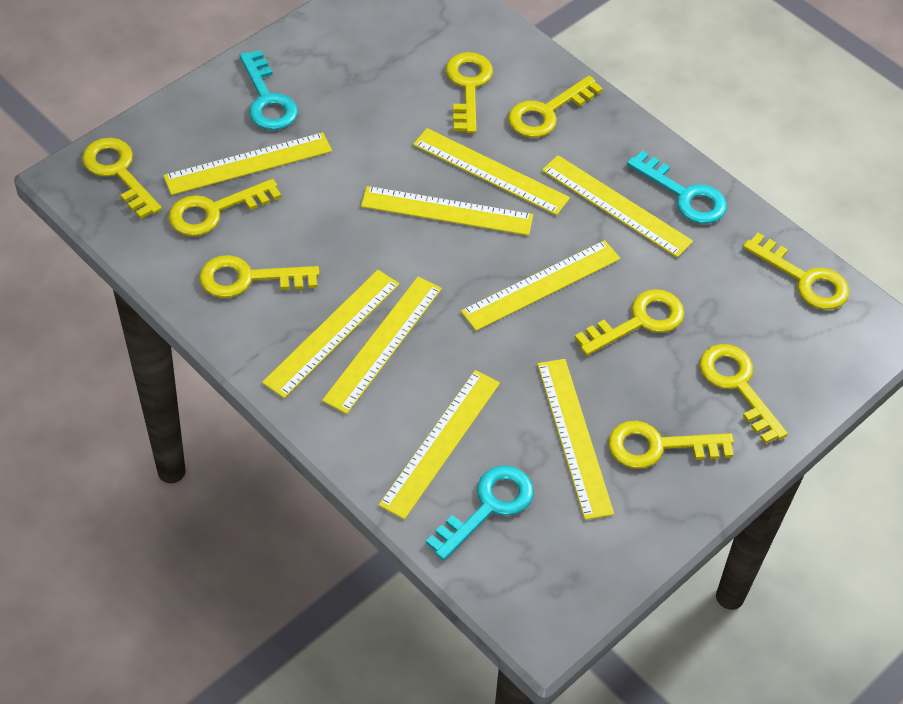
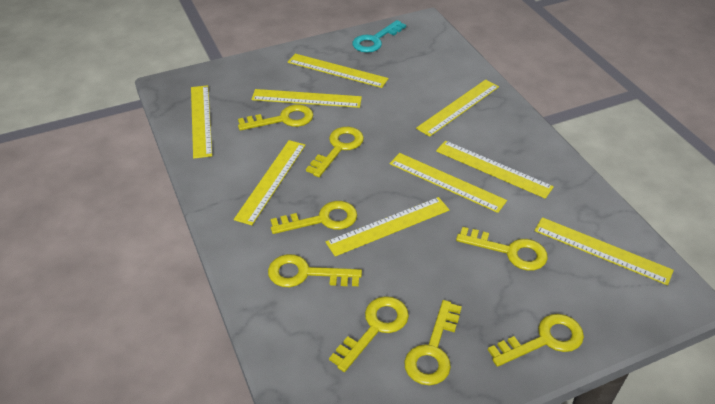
turquoise key: 3 -> 1
yellow key: 9 -> 8

